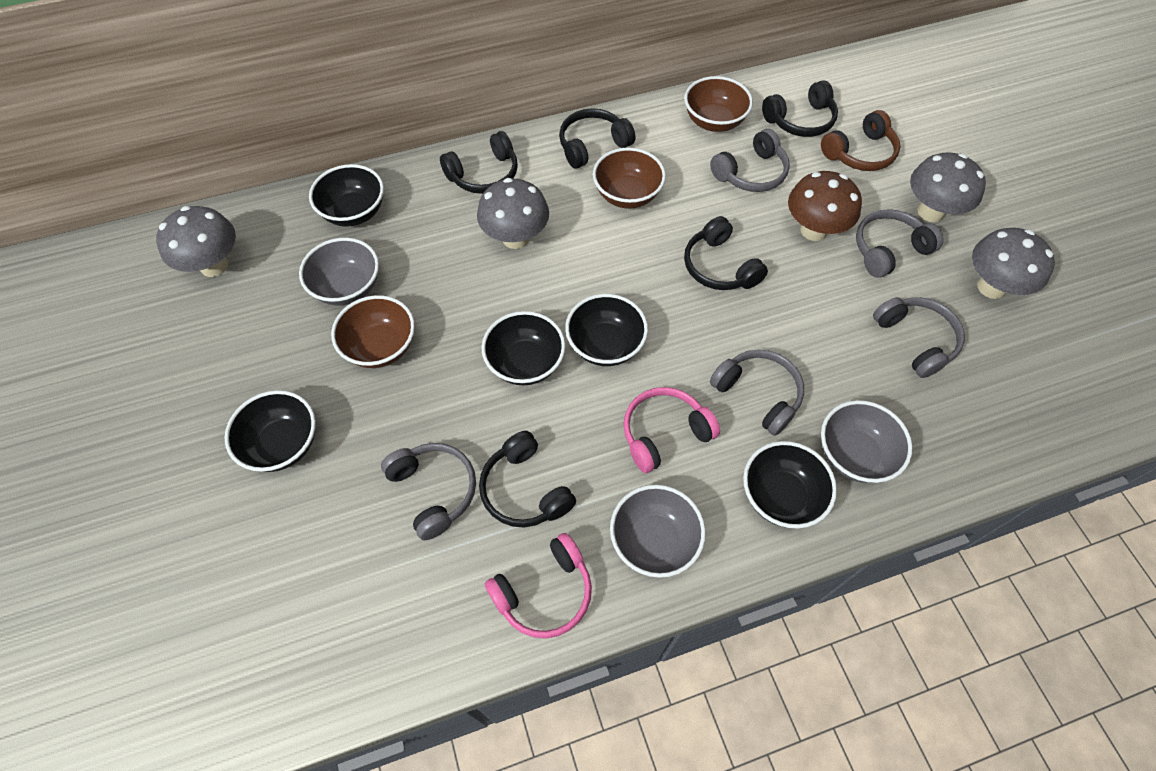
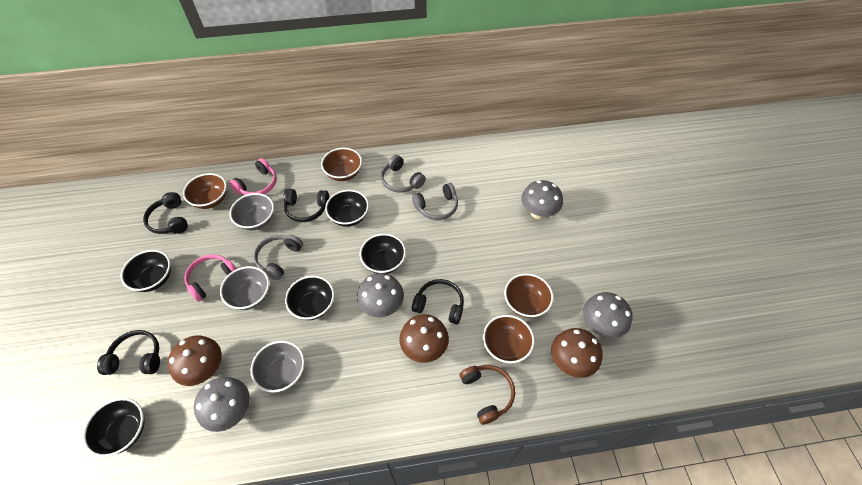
black headphones: 5 -> 4
brown bowl: 3 -> 4
brown mushroom: 1 -> 3
grey headphones: 5 -> 3

